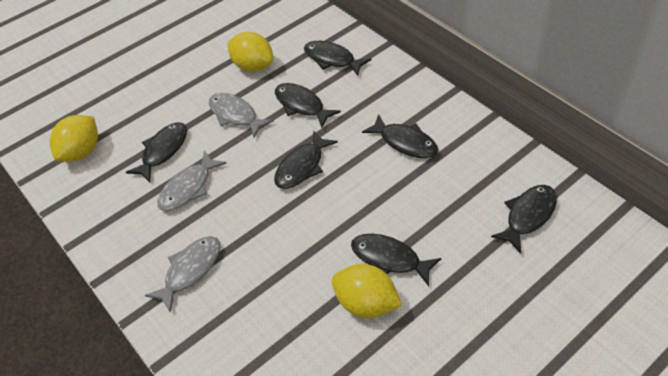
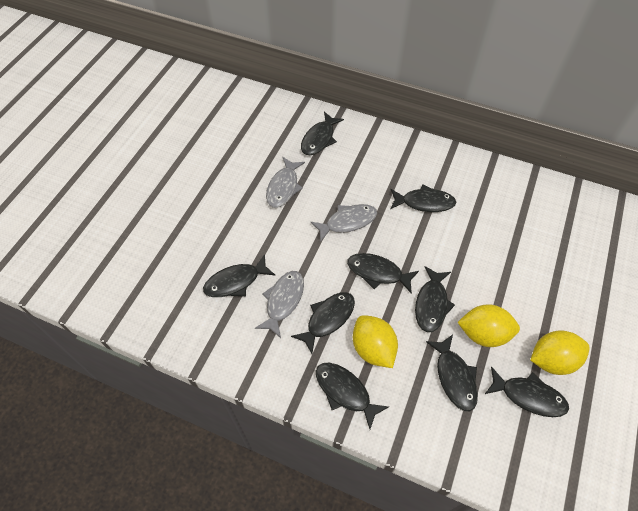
black fish: 7 -> 9

